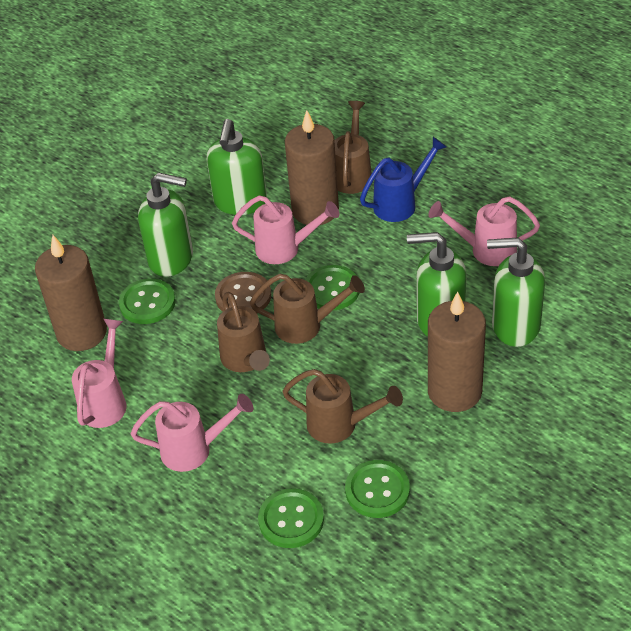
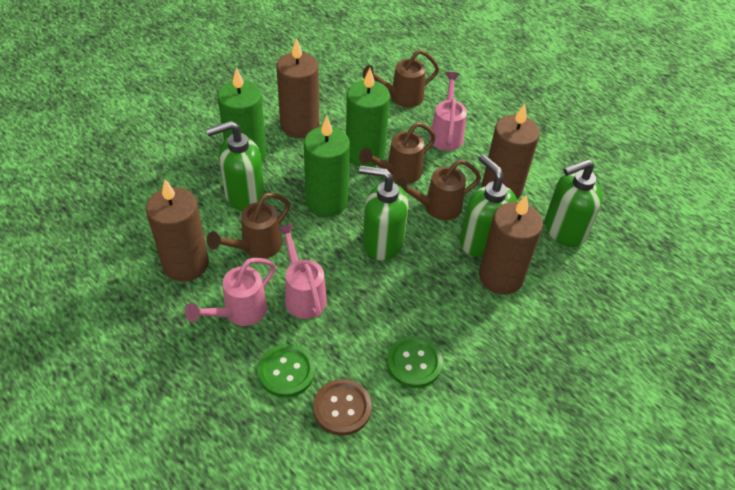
blue watering can: 1 -> 0
brown candle: 3 -> 4
green button: 4 -> 2
green candle: 0 -> 3
pink watering can: 4 -> 3

